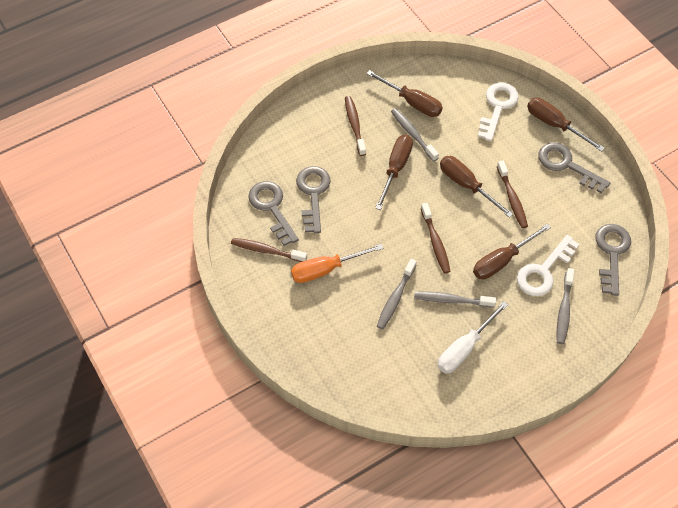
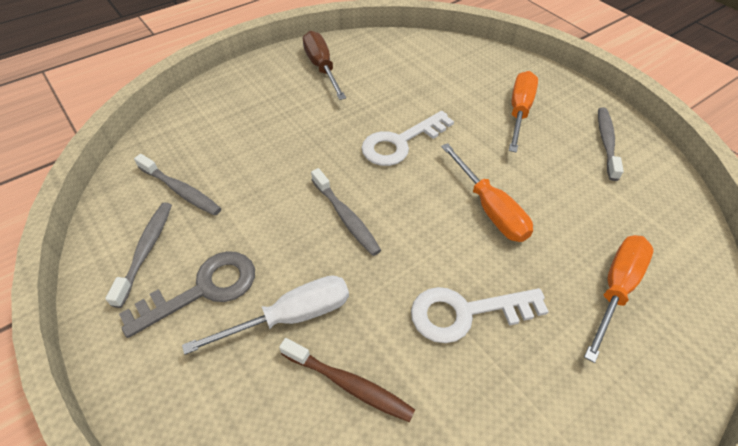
brown screwdriver: 5 -> 1
brown toothbrush: 4 -> 1
grey key: 4 -> 1
orange screwdriver: 1 -> 3

